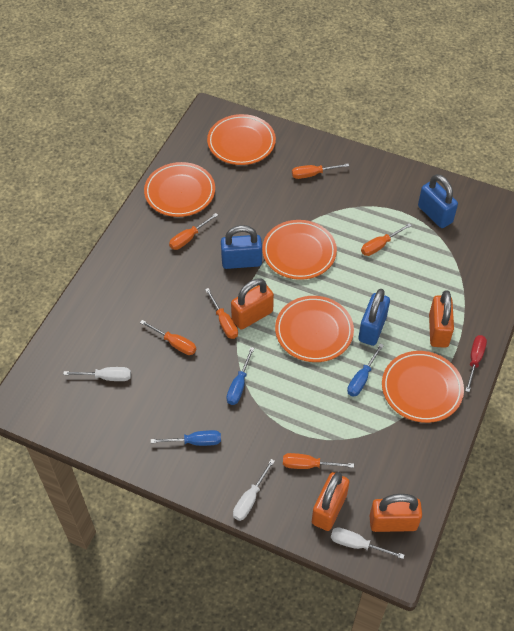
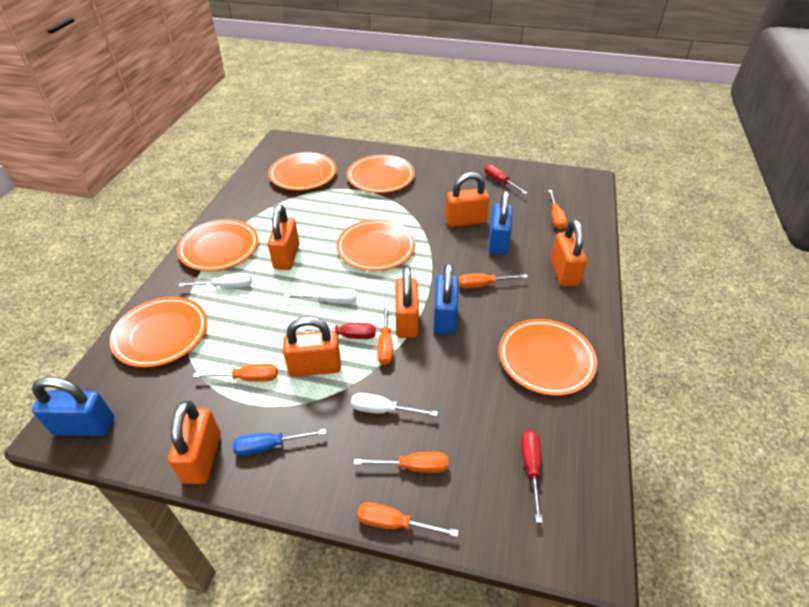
blue screwdriver: 3 -> 1
orange padlock: 4 -> 6
orange plate: 5 -> 6
red screwdriver: 1 -> 3

